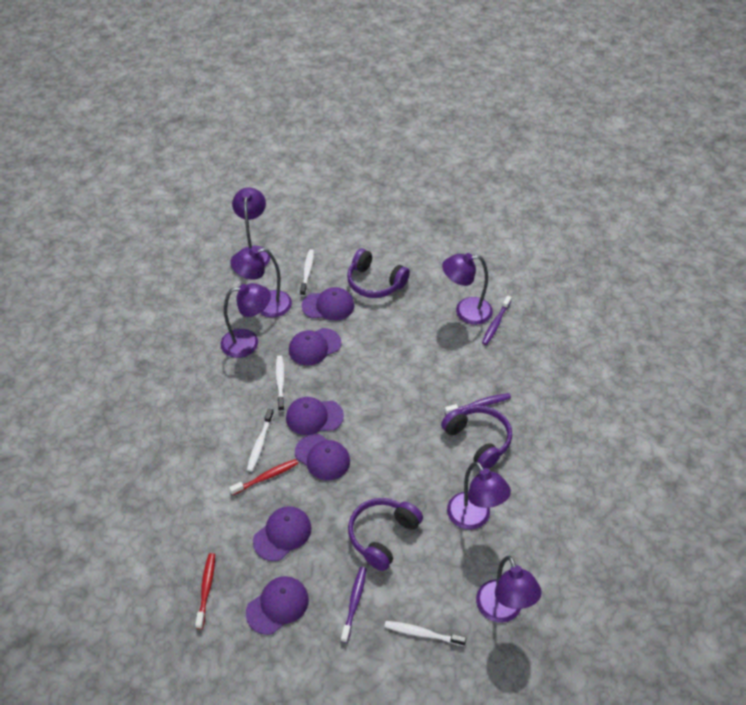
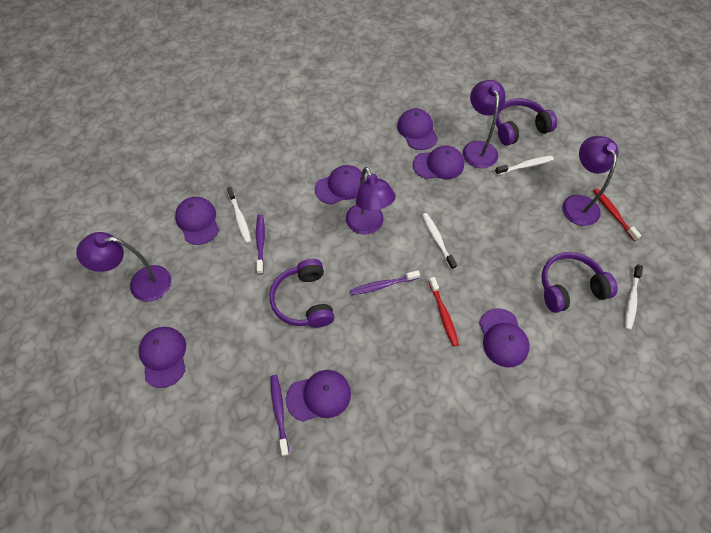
purple cap: 6 -> 7
purple lamp: 6 -> 4

